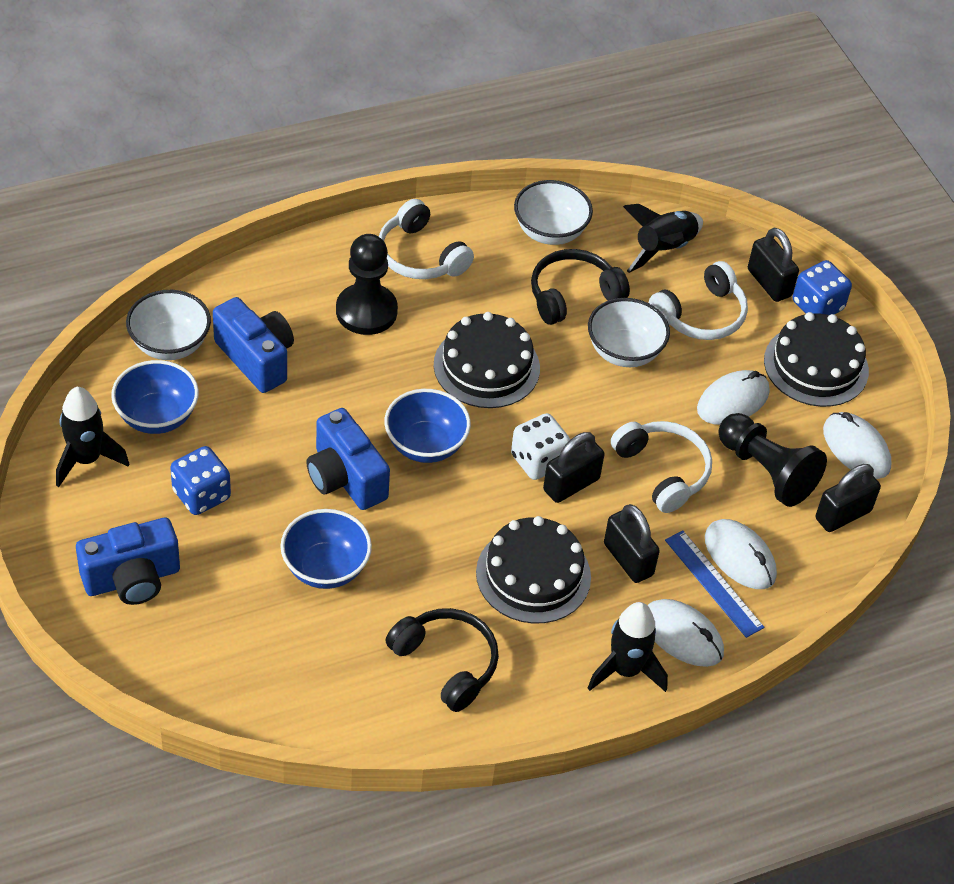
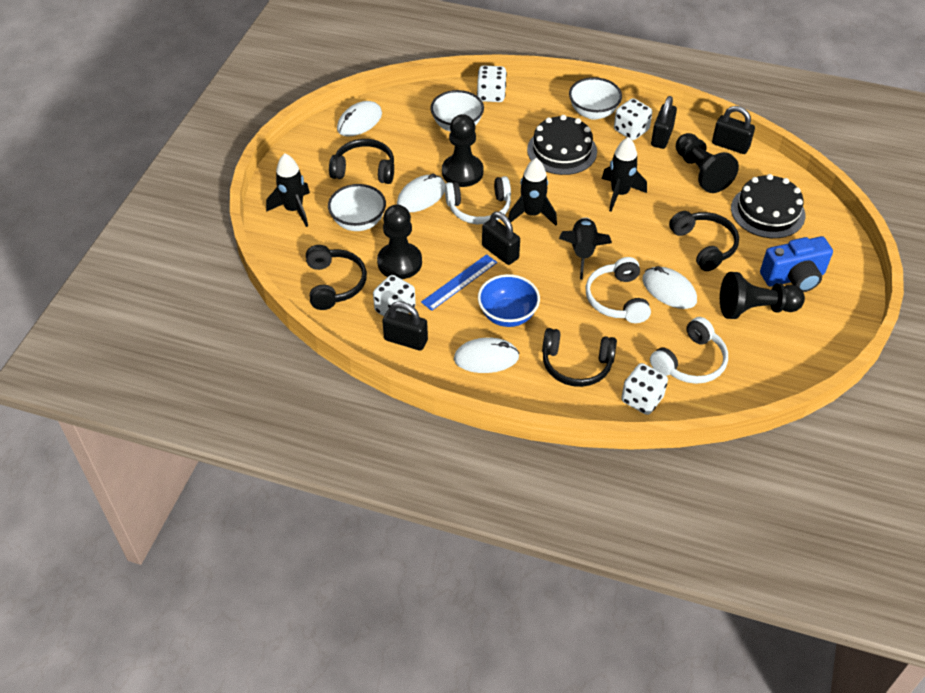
black cake: 3 -> 2
black headphones: 2 -> 4
black pawn: 2 -> 4
black rocket: 3 -> 4
blue bowl: 3 -> 1
blue camera: 3 -> 1
blue dice: 2 -> 0
white dice: 1 -> 4

